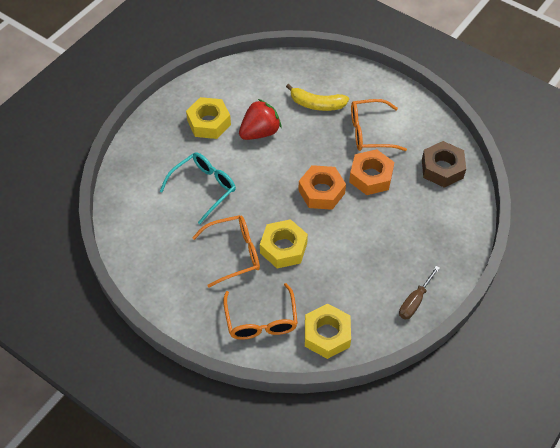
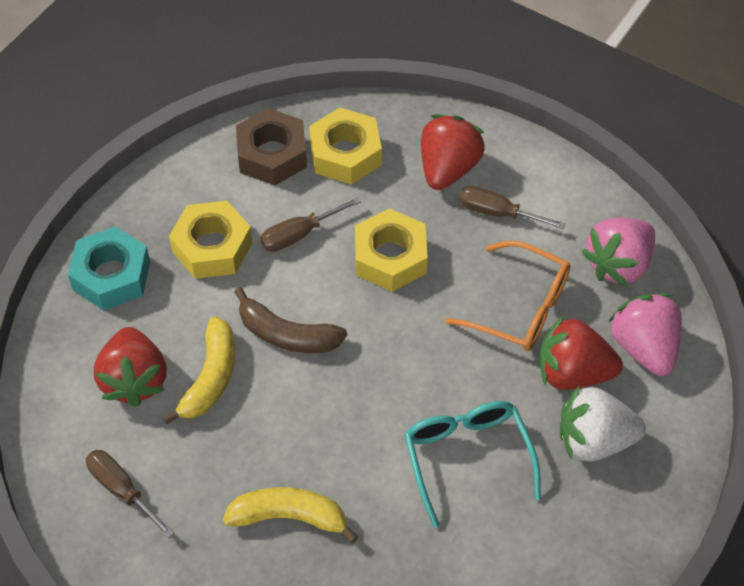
brown banana: 0 -> 1
brown screwdriver: 1 -> 3
orange glasses: 3 -> 1
orange nut: 2 -> 0
pink strawberry: 0 -> 2
red strawberry: 1 -> 3
turquoise nut: 0 -> 1
white strawberry: 0 -> 1
yellow banana: 1 -> 2

